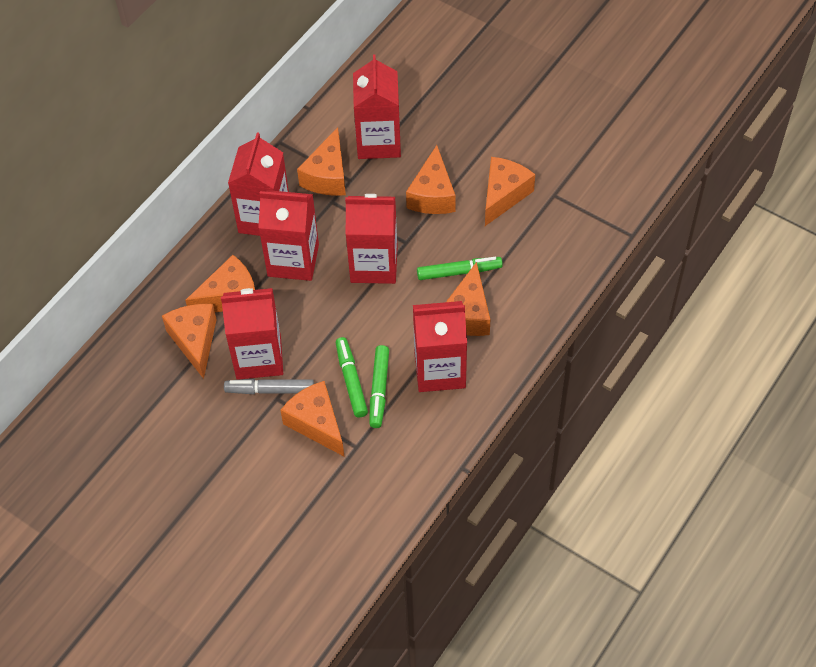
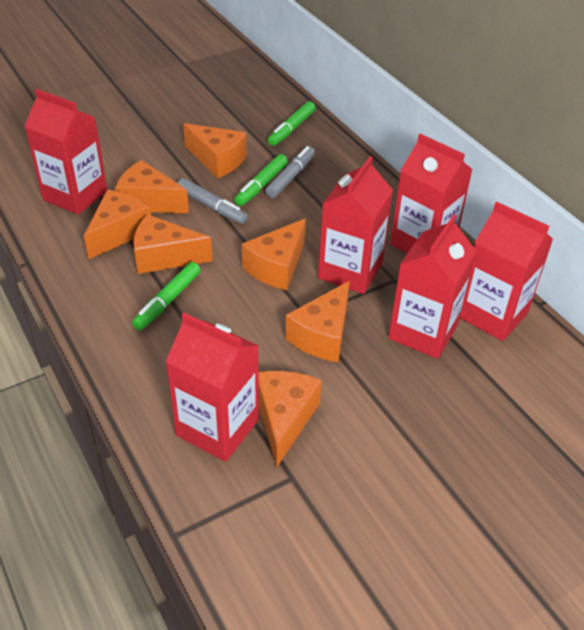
grey marker: 1 -> 2

